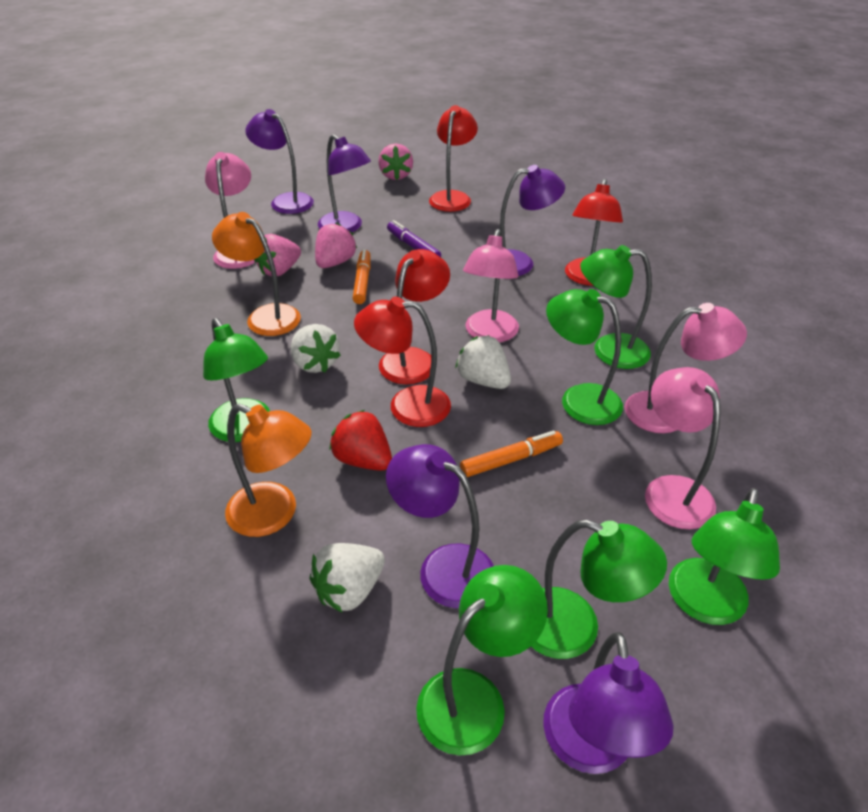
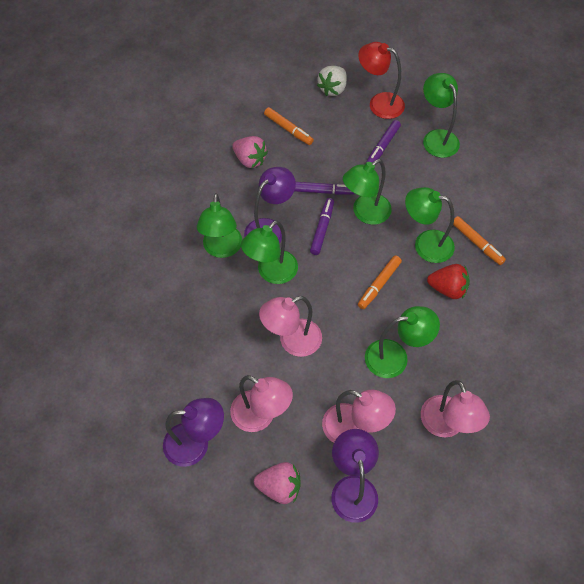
orange lamp: 2 -> 0
orange marker: 2 -> 3
pink strawberry: 3 -> 2
purple lamp: 5 -> 3
purple marker: 1 -> 3
red lamp: 4 -> 1
white strawberry: 3 -> 1

